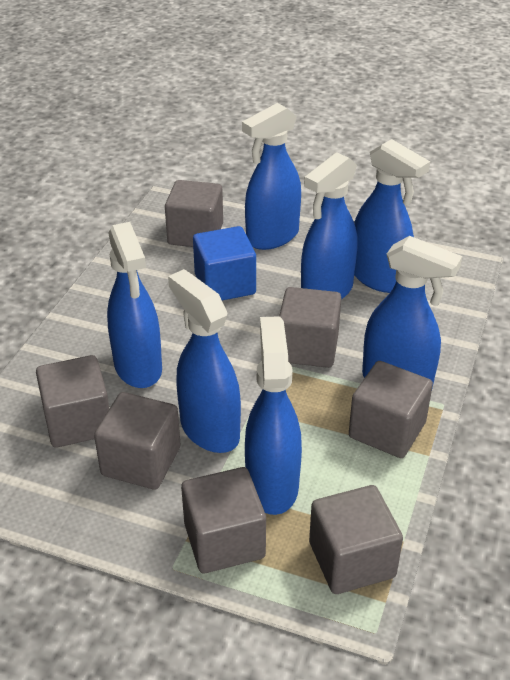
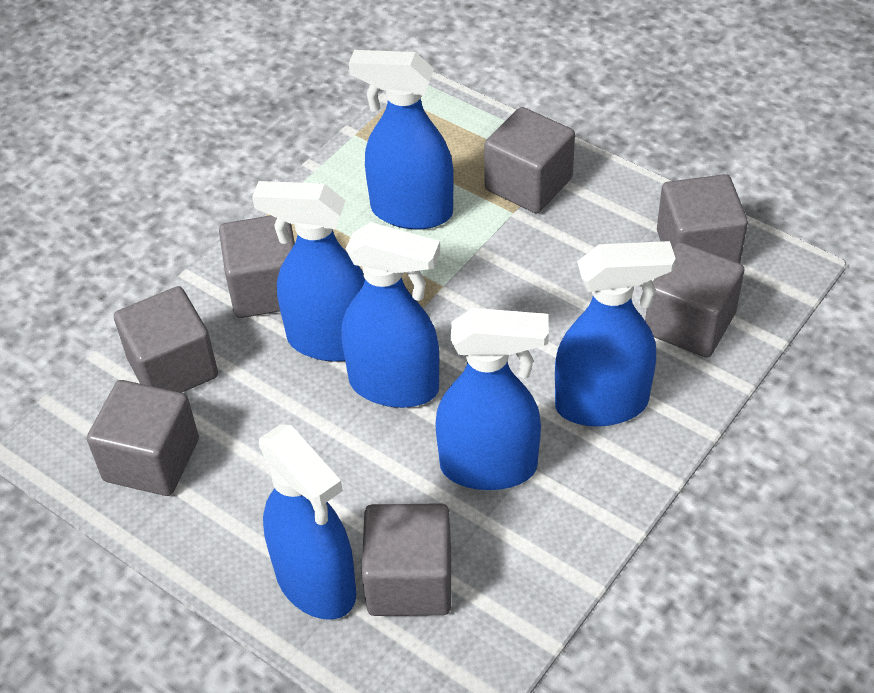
blue cube: 1 -> 0
blue spray bottle: 7 -> 6

